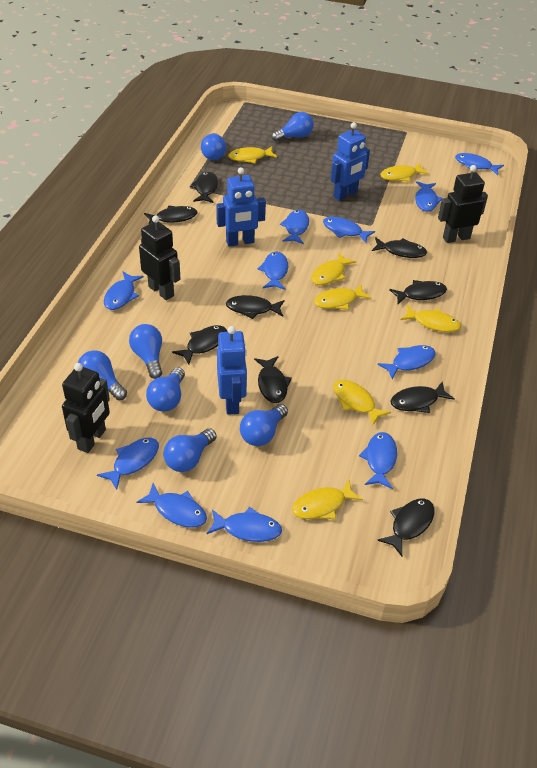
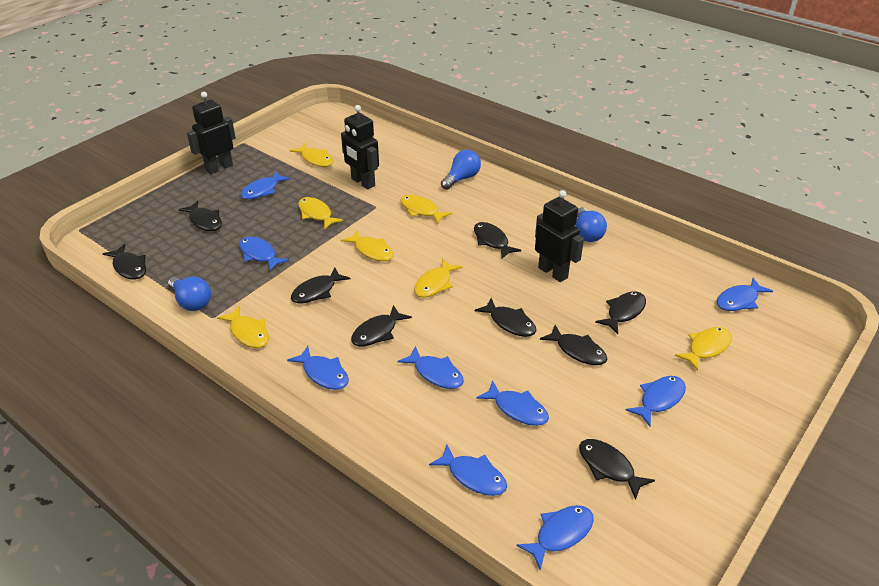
blue fish: 11 -> 9
blue light bulb: 7 -> 3
blue robot: 3 -> 0

